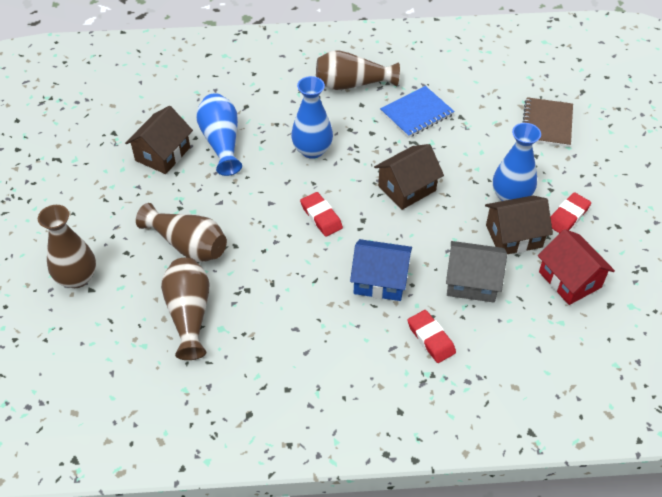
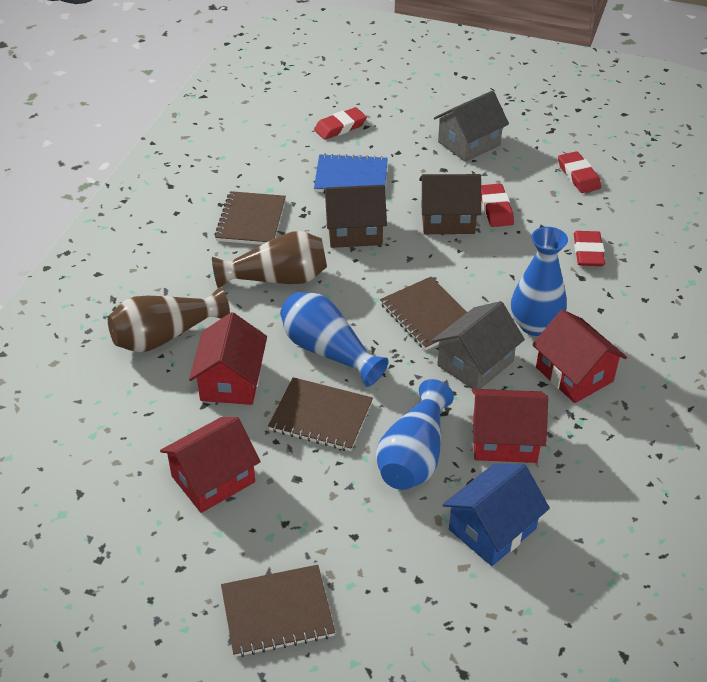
brown house: 3 -> 2
brown notebook: 1 -> 4
brown vase: 4 -> 2
grey house: 1 -> 2
red eraser: 3 -> 4
red house: 1 -> 4

